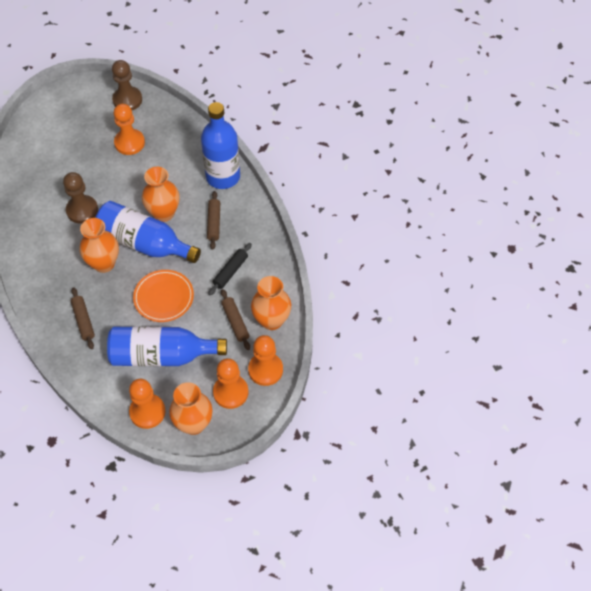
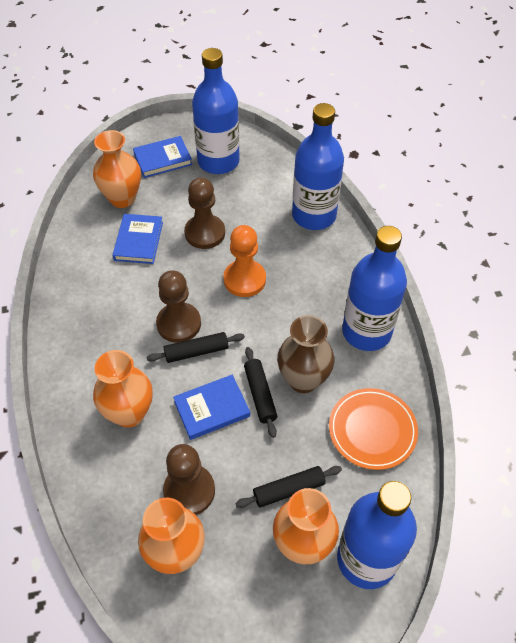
black rolling pin: 1 -> 3
blue book: 0 -> 3
blue bottle: 3 -> 4
brown pawn: 2 -> 3
brown rolling pin: 3 -> 0
brown vase: 0 -> 1
orange pawn: 4 -> 1

